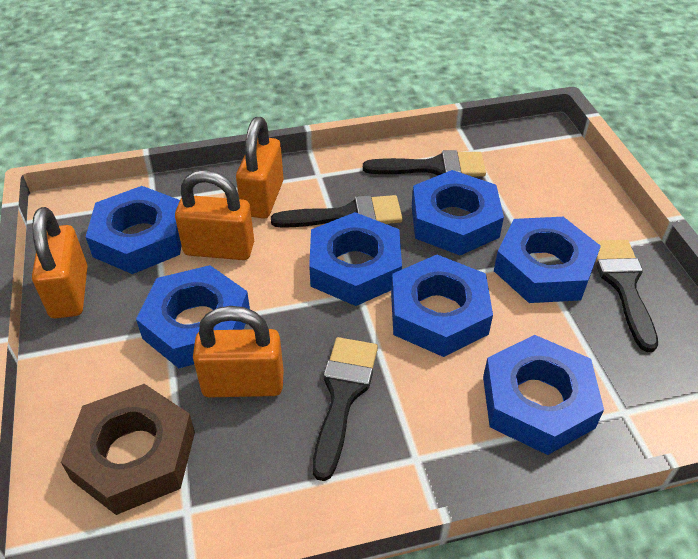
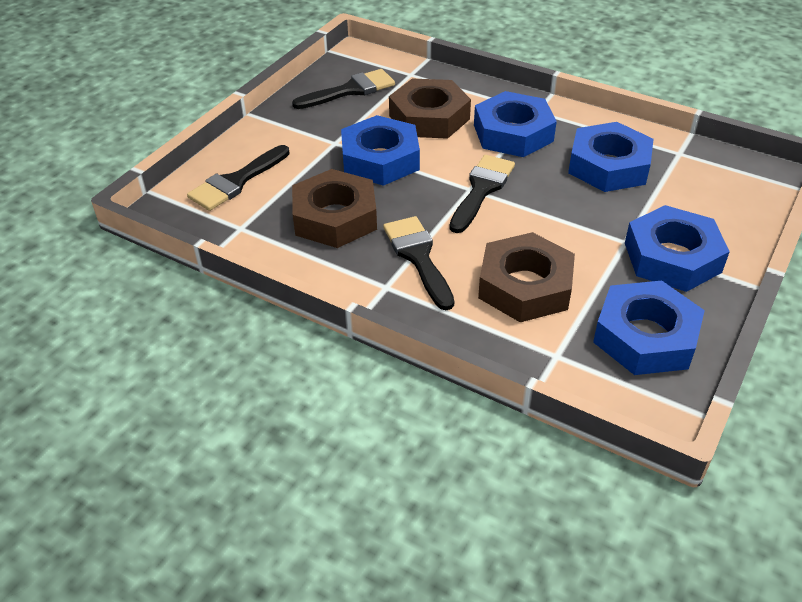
blue nut: 7 -> 5
brown nut: 1 -> 3
orange padlock: 4 -> 0

